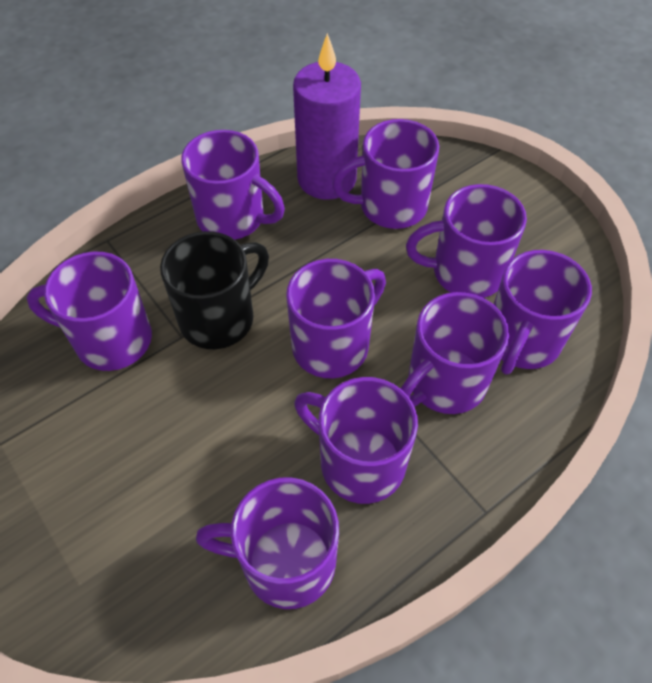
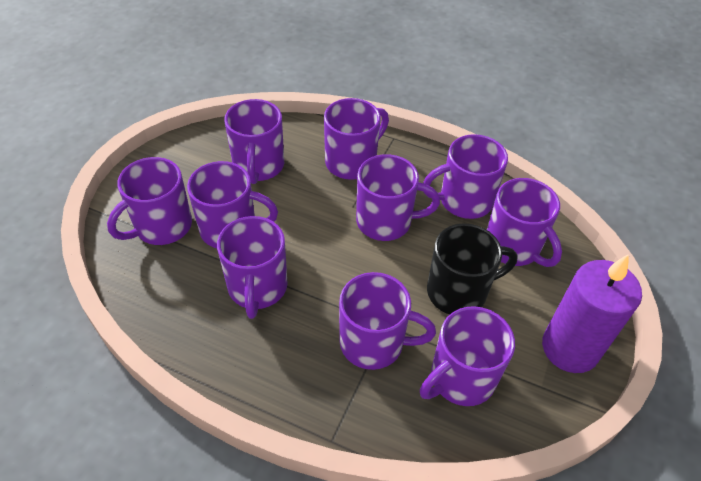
purple mug: 9 -> 10

